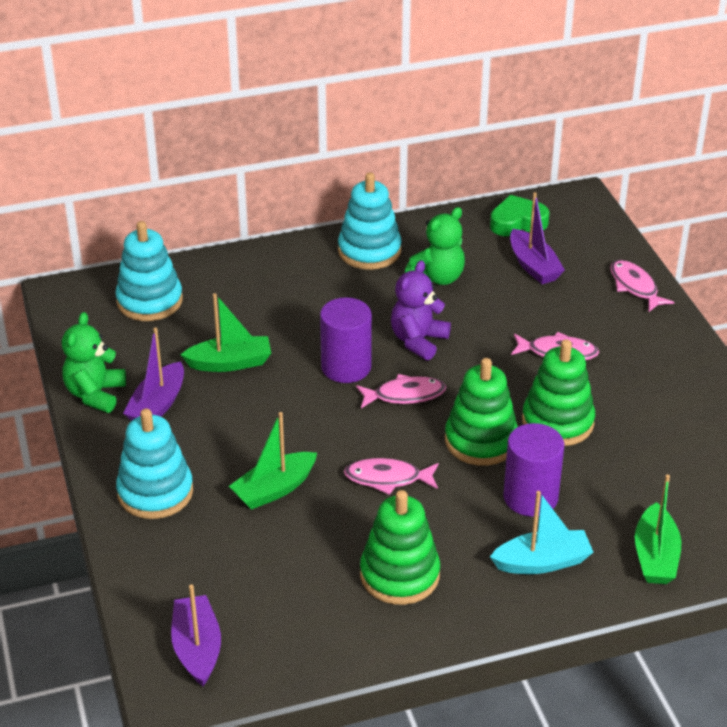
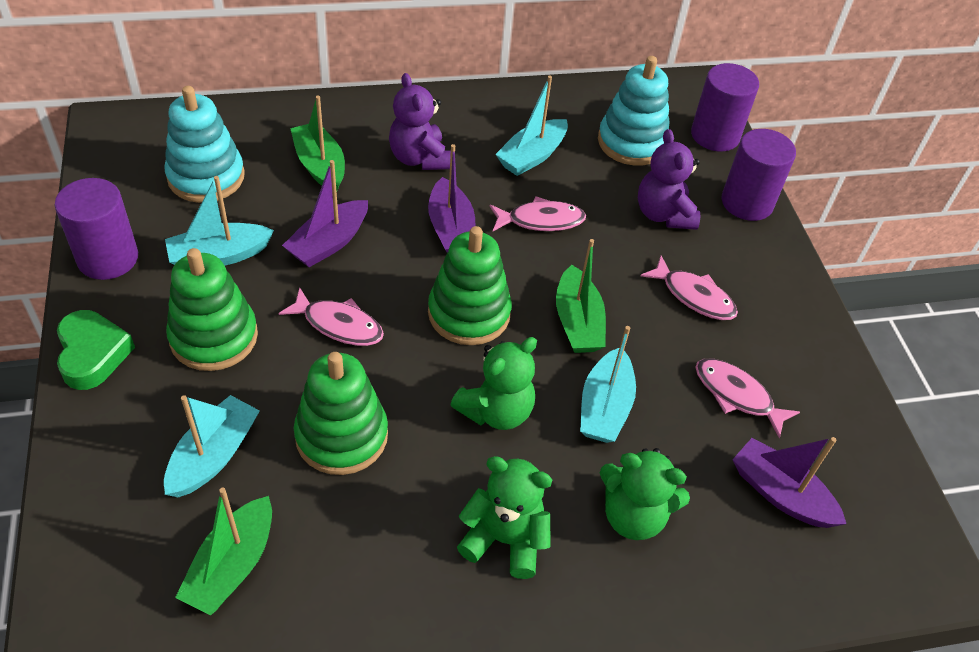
green teddy bear: 2 -> 3
purple cylinder: 2 -> 3
purple teddy bear: 1 -> 2
turquoise boat: 1 -> 4
turquoise stacking toy: 3 -> 2

